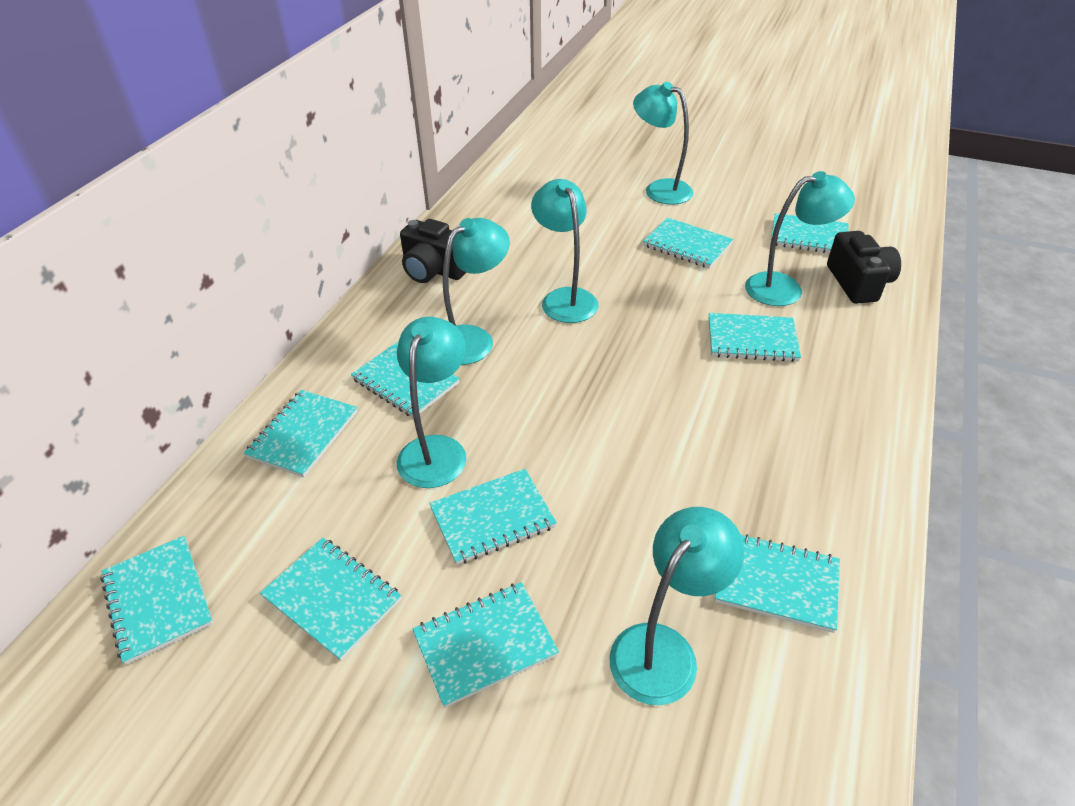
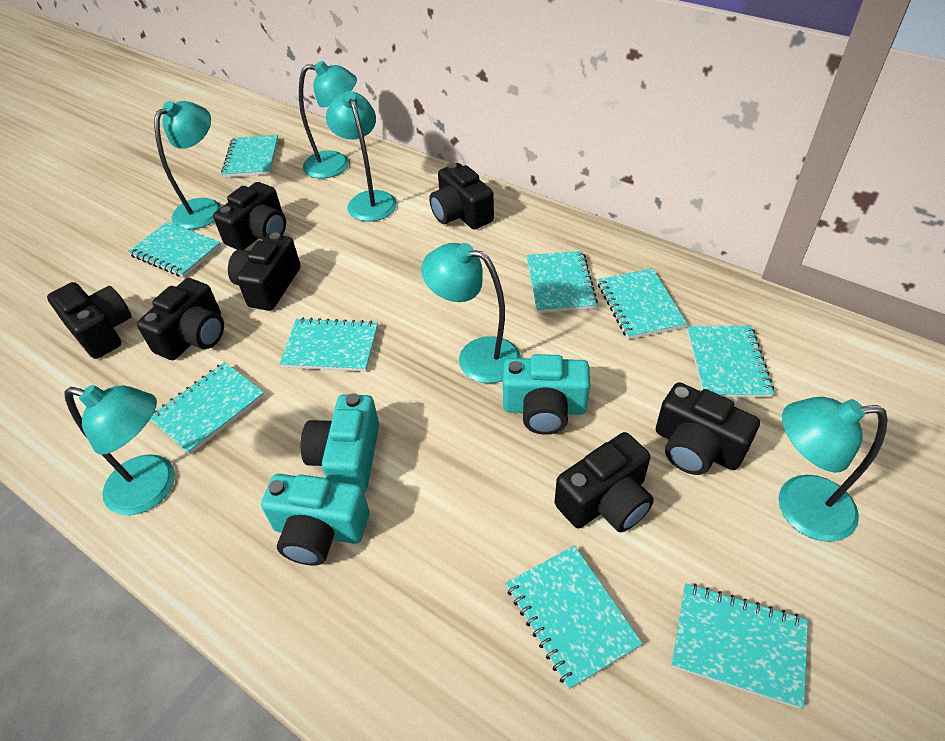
black camera: 2 -> 7
turquoise camera: 0 -> 3
turquoise notebook: 10 -> 9

